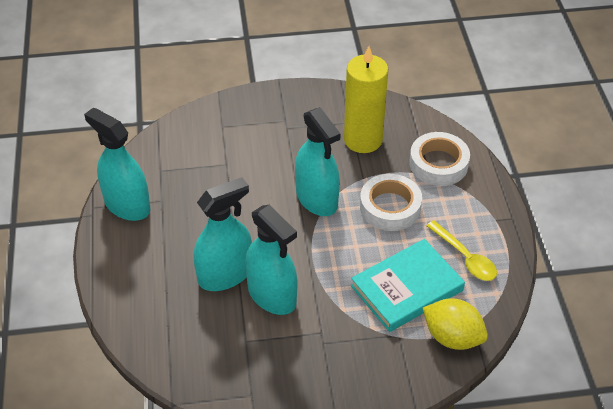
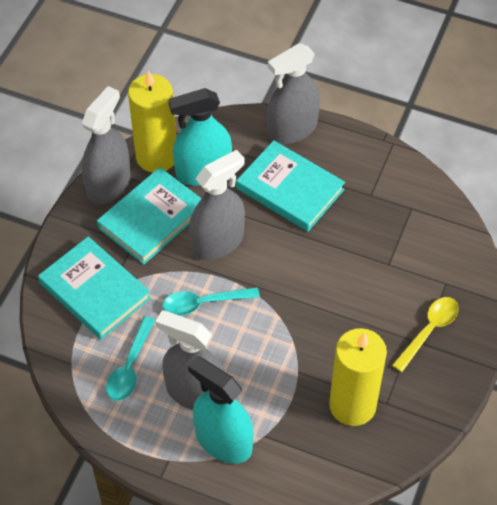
grey spray bottle: 0 -> 4
turquoise book: 1 -> 3
turquoise spoon: 0 -> 2
turquoise spray bottle: 4 -> 2
white tape: 2 -> 0
yellow candle: 1 -> 2
yellow lemon: 1 -> 0

